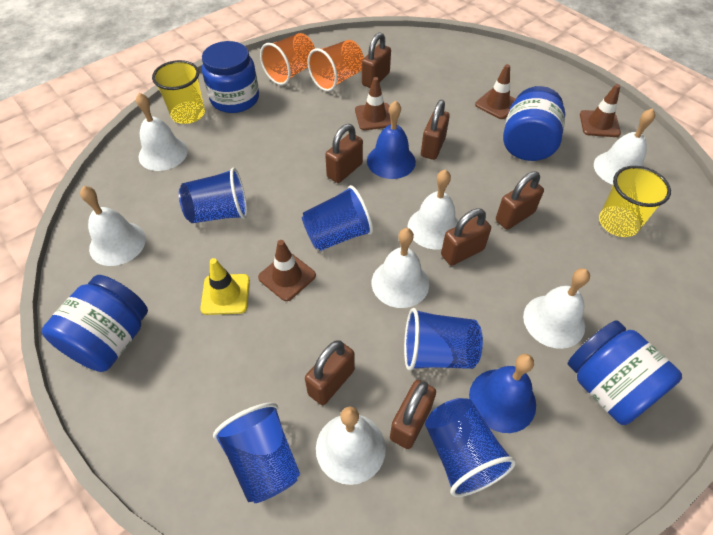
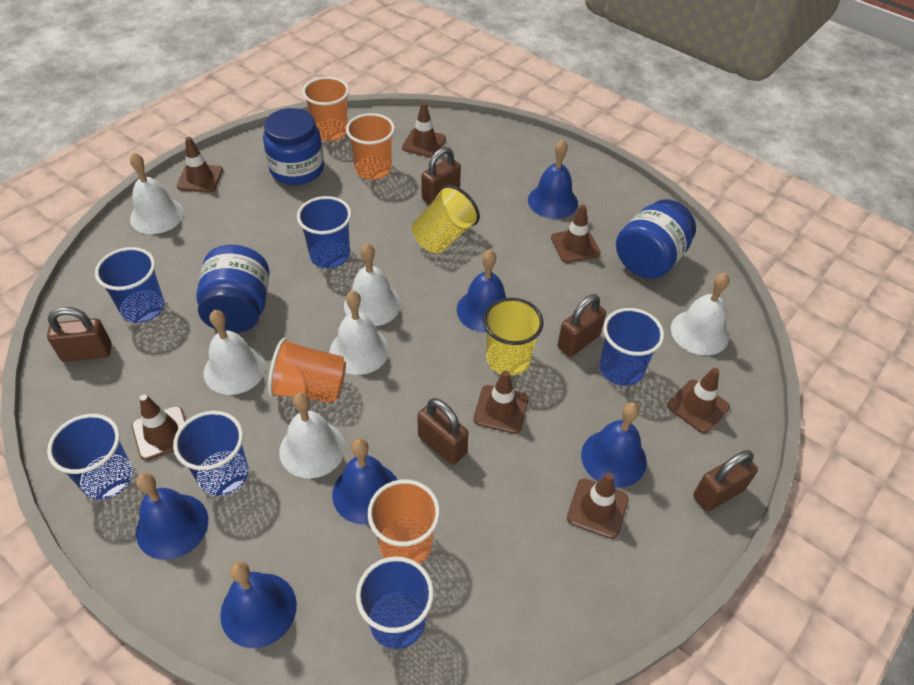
blue bell: 2 -> 6
blue cup: 5 -> 6
blue jar: 4 -> 3
brown padlock: 7 -> 5
brown traffic cone: 4 -> 7
orange cup: 2 -> 4
white bell: 7 -> 6
yellow traffic cone: 1 -> 0

